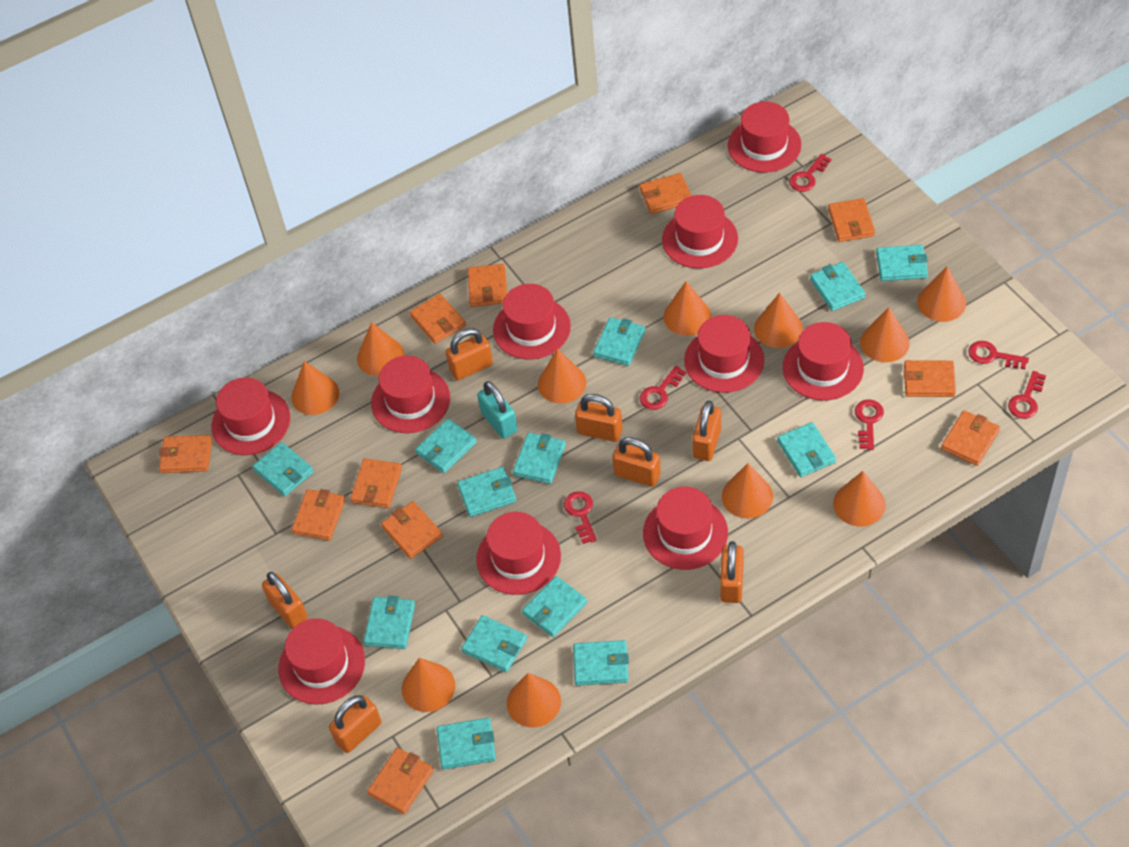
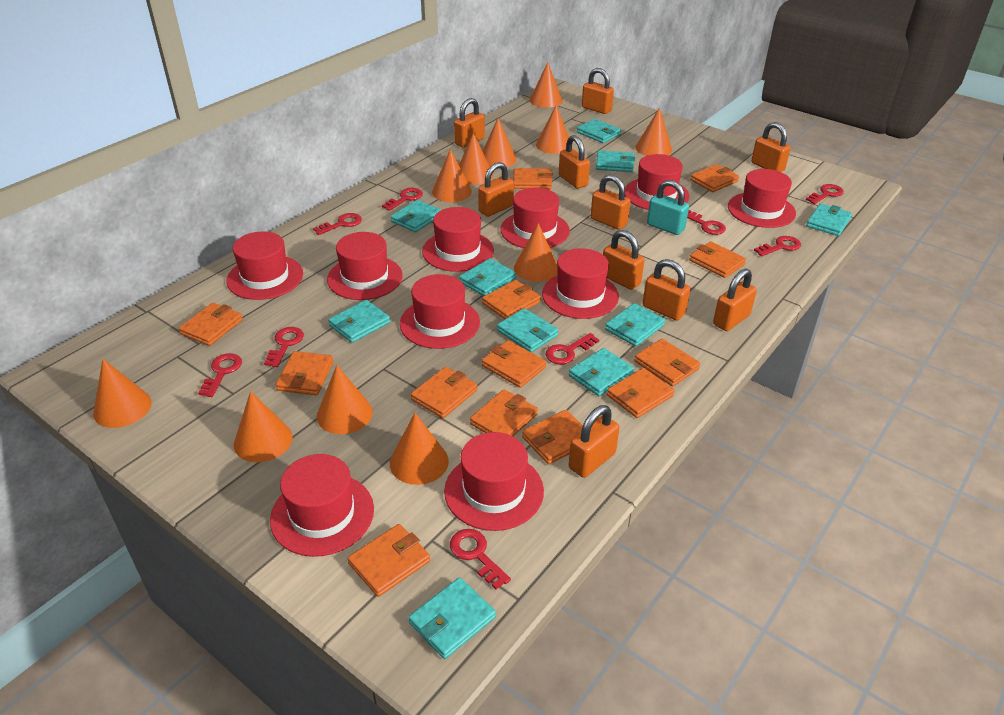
orange padlock: 7 -> 10
orange wallet: 11 -> 13
red key: 6 -> 9
turquoise wallet: 13 -> 10

